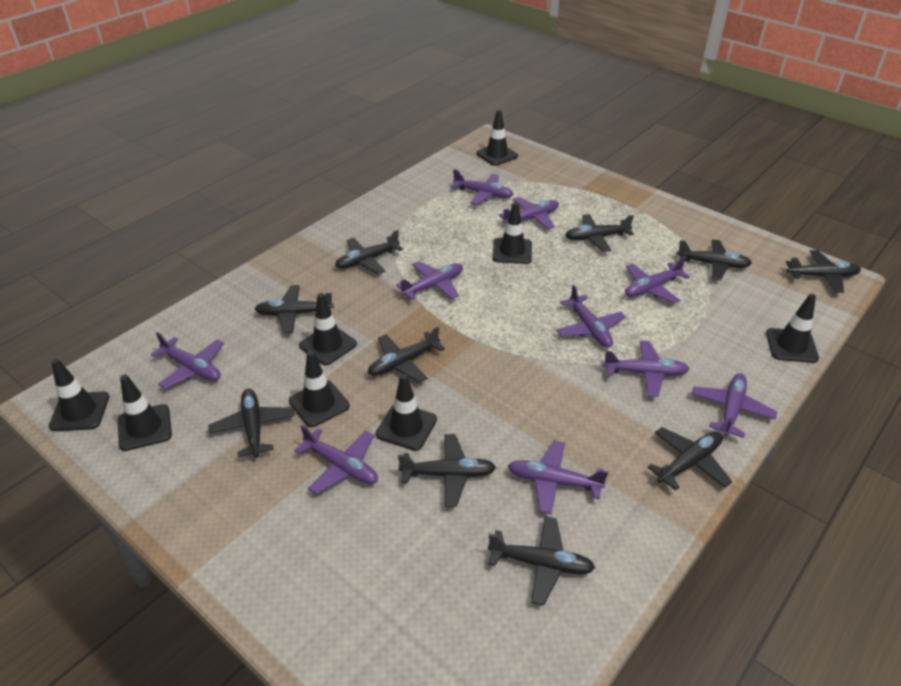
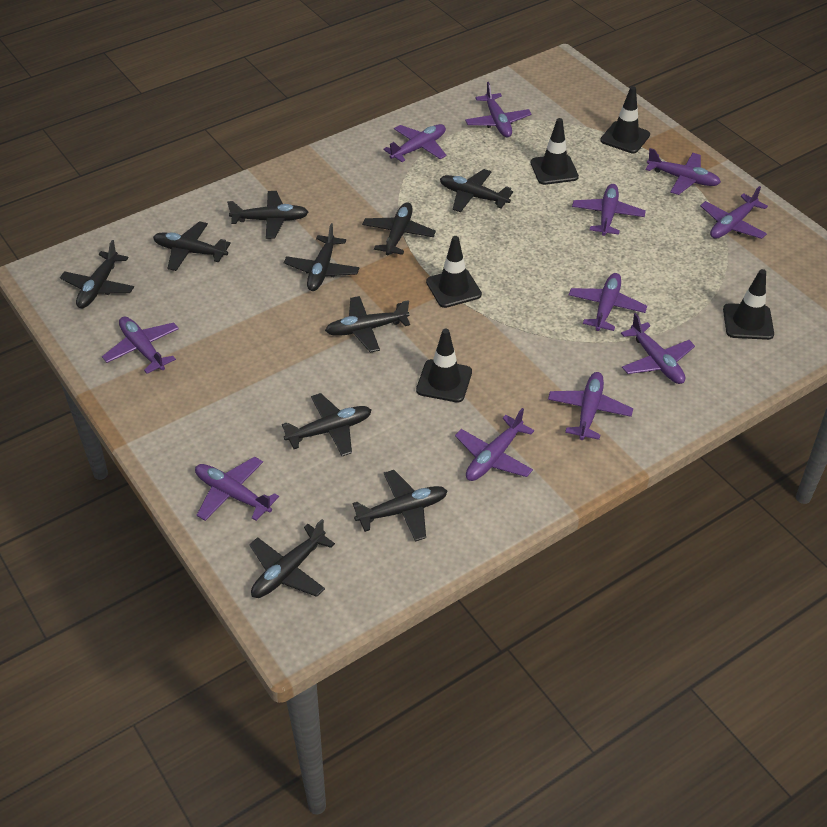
black traffic cone: 8 -> 5
purple plane: 10 -> 11

